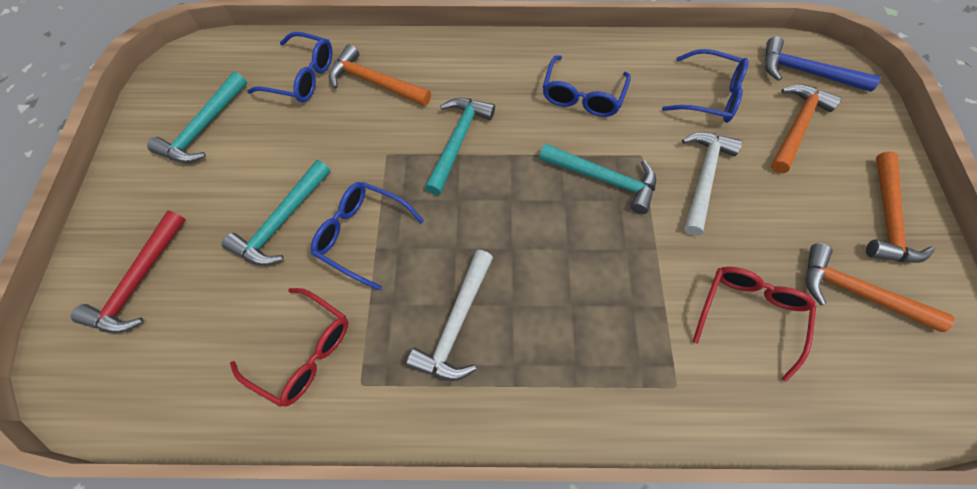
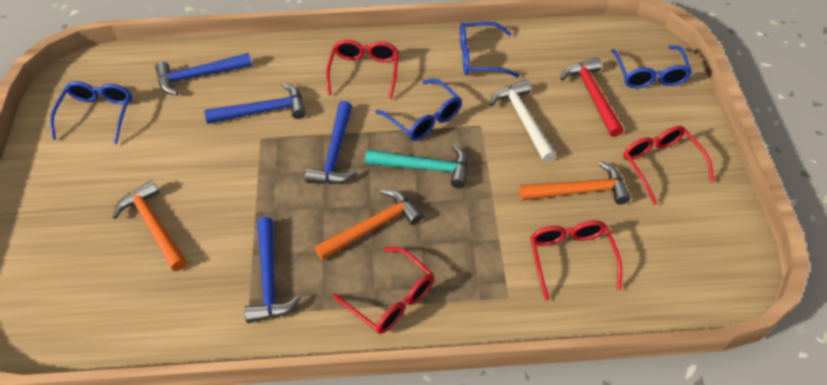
blue hammer: 1 -> 4
orange hammer: 4 -> 3
red glasses: 2 -> 4
turquoise hammer: 4 -> 1
white hammer: 2 -> 1

